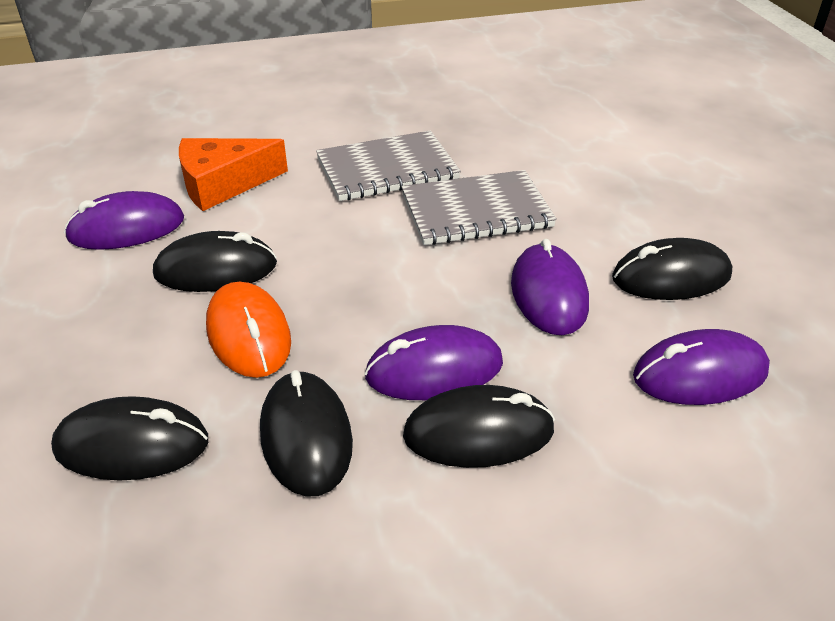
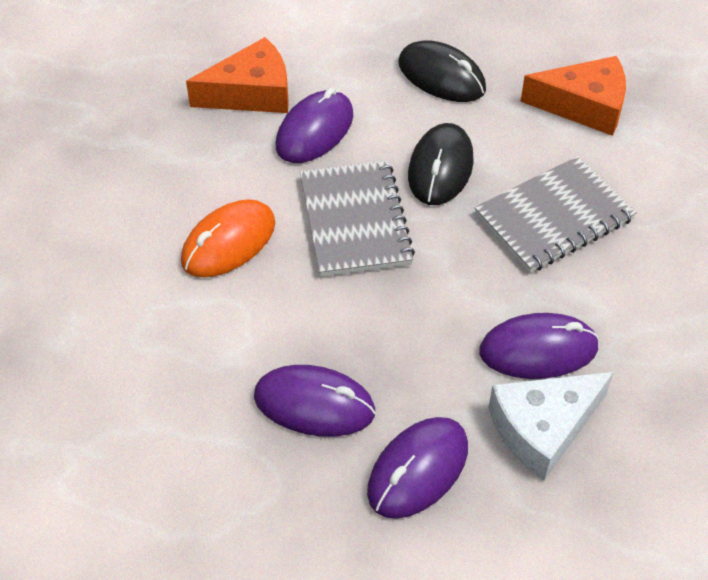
black mouse: 5 -> 2
orange cheese: 1 -> 2
white cheese: 0 -> 1

